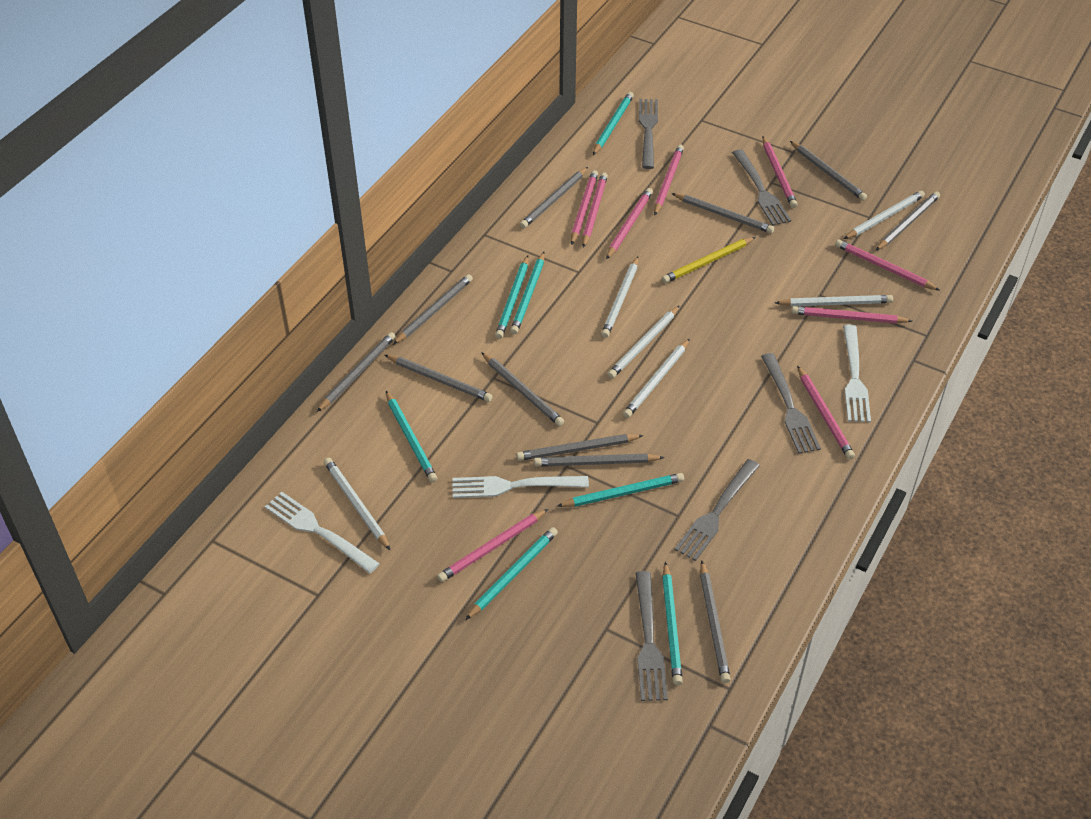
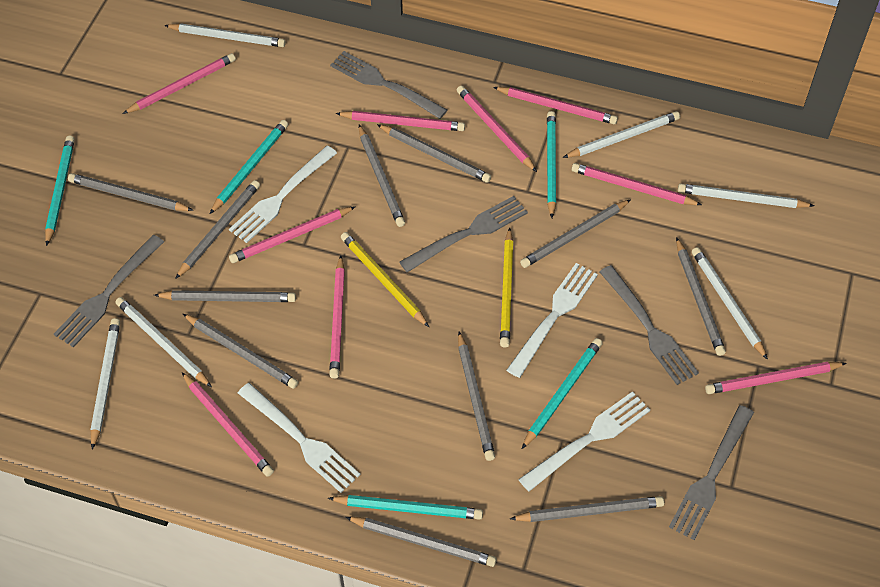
turquoise pencil: 7 -> 5
white fork: 3 -> 4
yellow pencil: 1 -> 2

